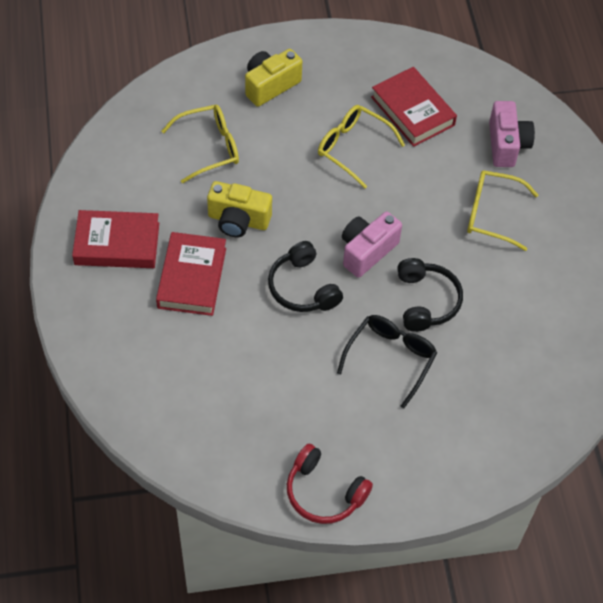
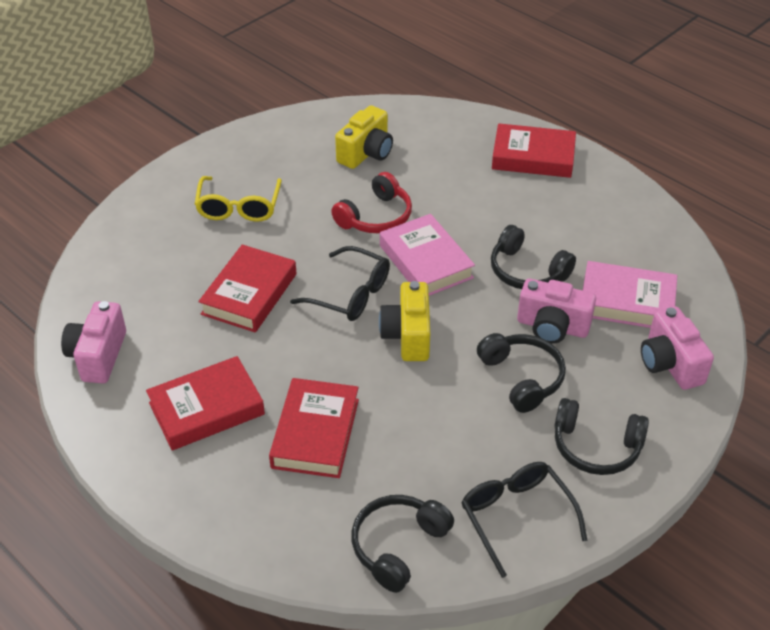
black glasses: 1 -> 2
black headphones: 2 -> 4
pink book: 0 -> 2
pink camera: 2 -> 3
red book: 3 -> 4
yellow glasses: 3 -> 1

